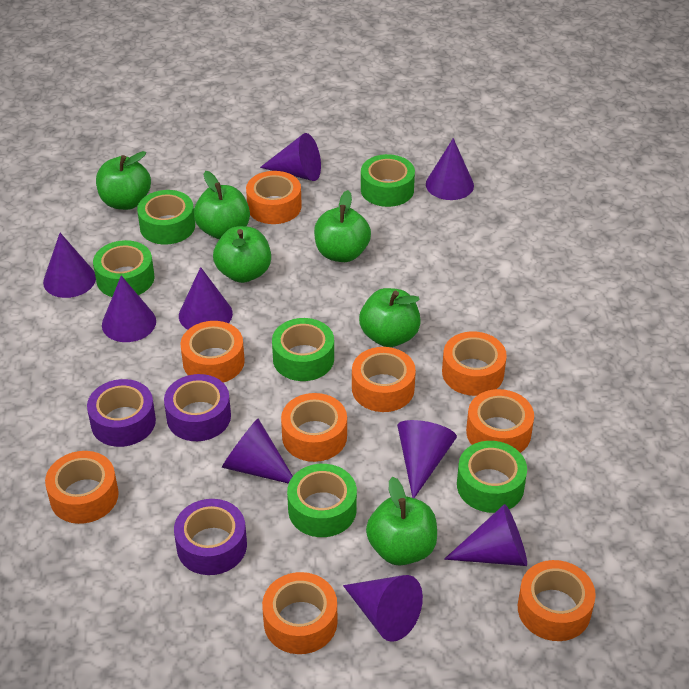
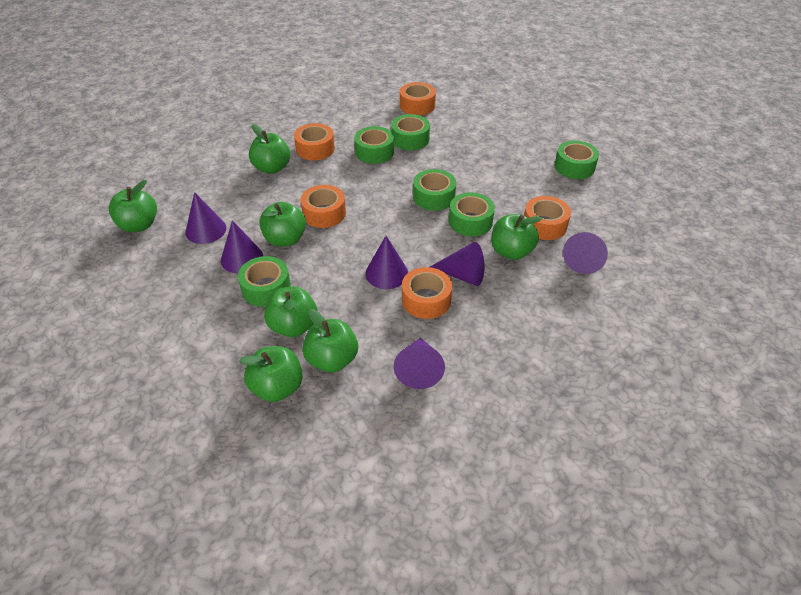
green apple: 6 -> 7
orange tape: 9 -> 5
purple cone: 9 -> 6
purple tape: 3 -> 0

